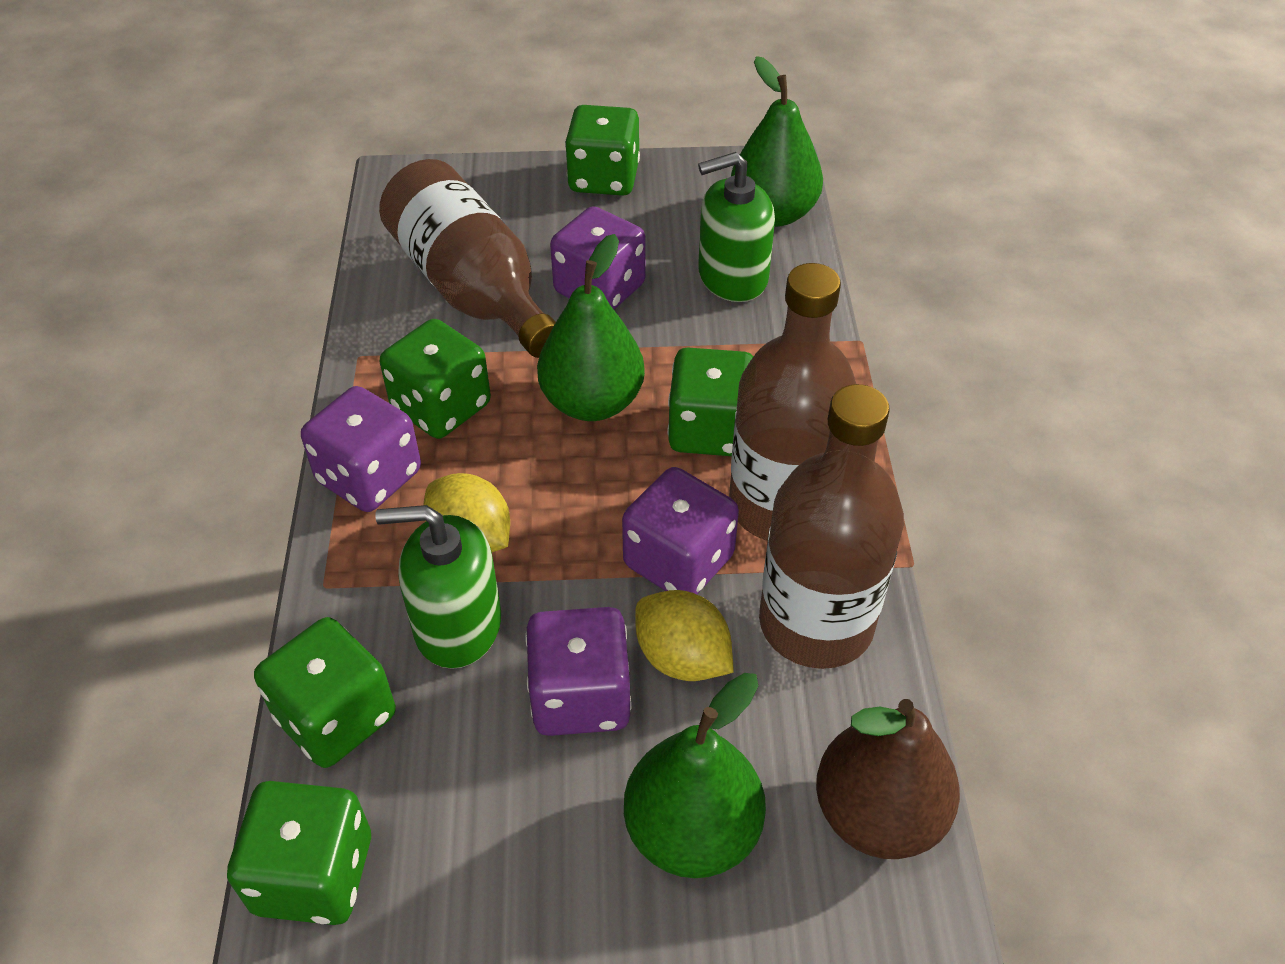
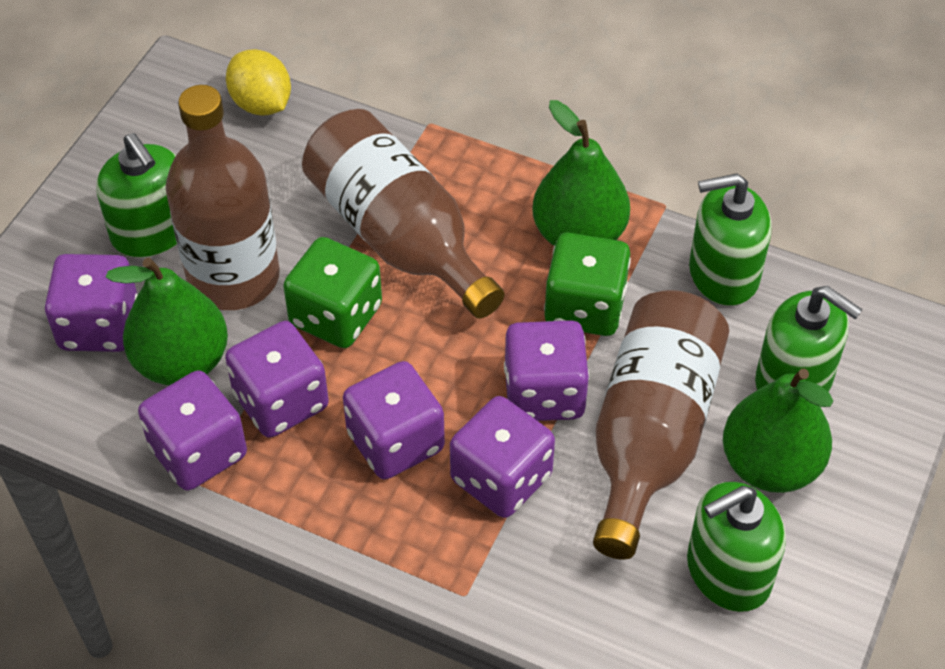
brown pear: 1 -> 0
green dice: 5 -> 2
green soap dispenser: 2 -> 4
purple dice: 4 -> 6
yellow lemon: 2 -> 1

